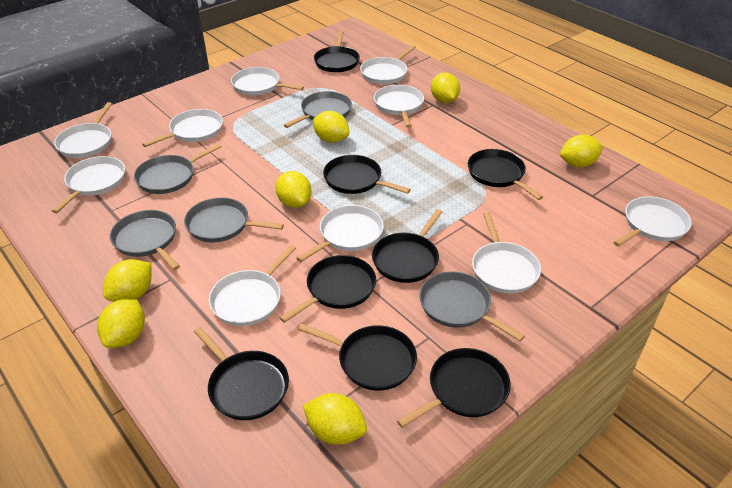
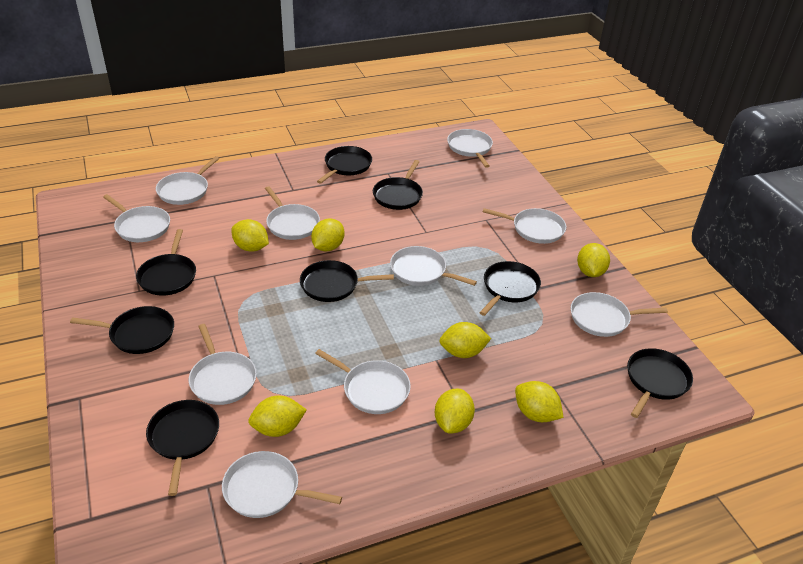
grey pan: 5 -> 0

